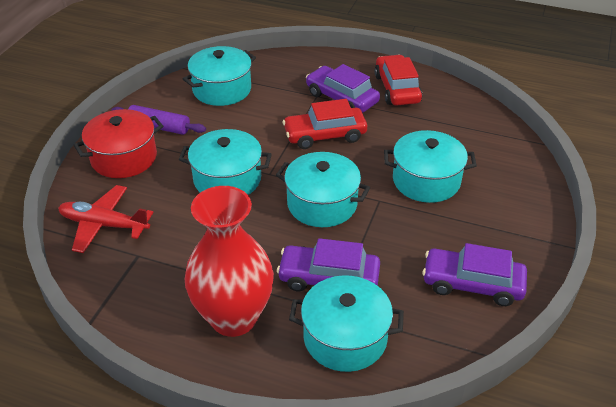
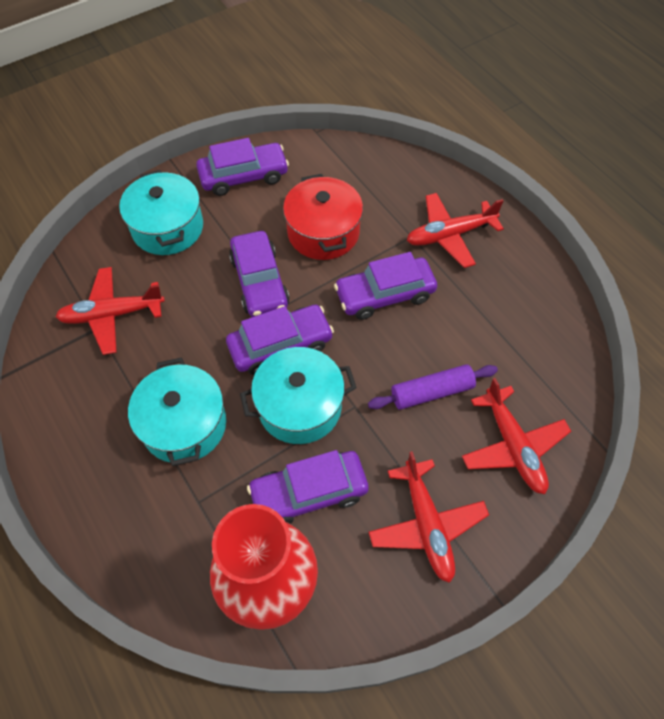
purple car: 3 -> 5
red car: 2 -> 0
red plane: 1 -> 4
turquoise pot: 5 -> 3

